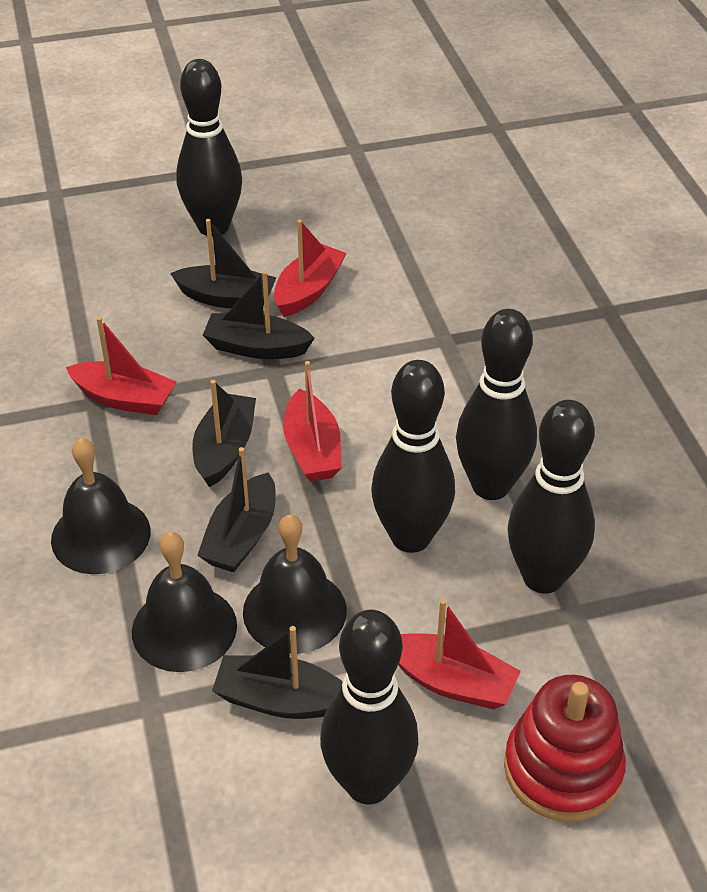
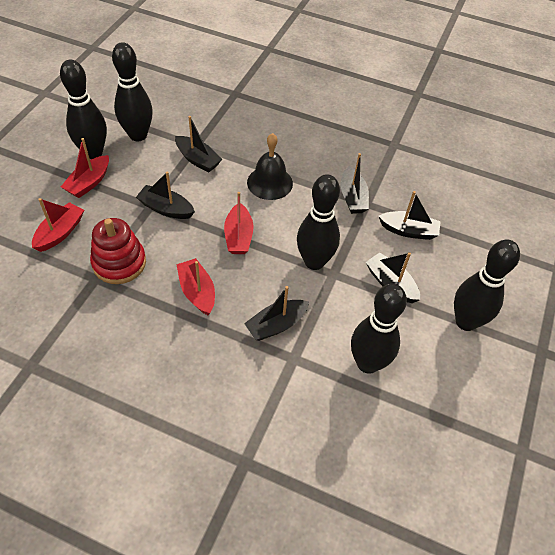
black bell: 3 -> 1
black boat: 5 -> 6

